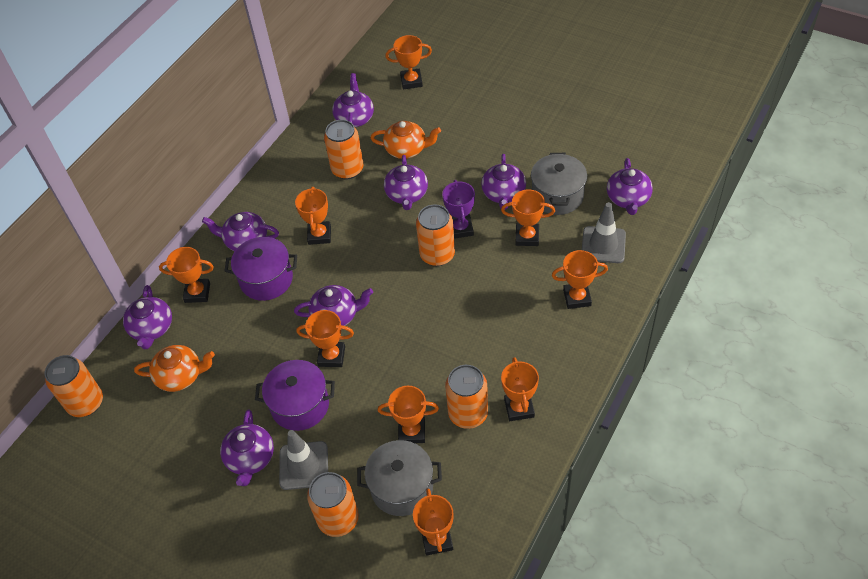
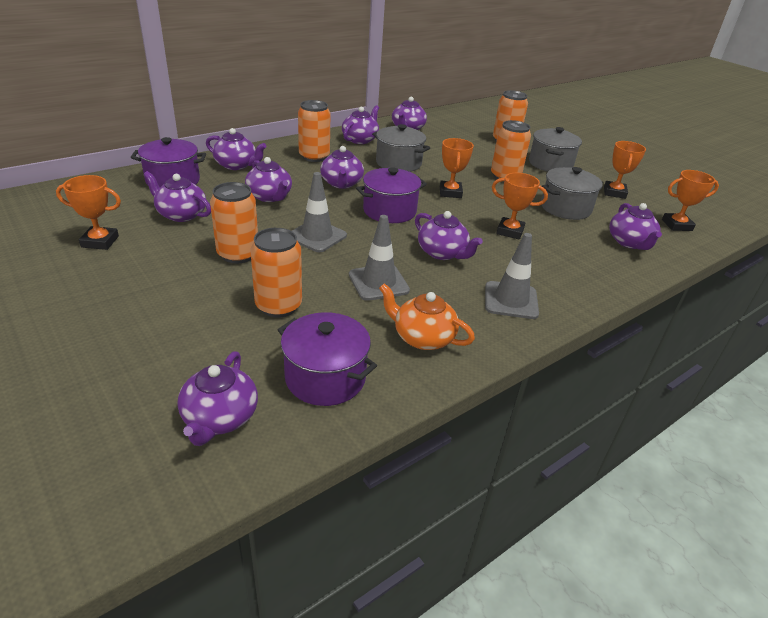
grey pot: 2 -> 3
grey traffic cone: 2 -> 3
orange teapot: 2 -> 1
orange trophy: 9 -> 5
purple pot: 2 -> 3
purple teapot: 8 -> 9
purple trophy: 1 -> 0

